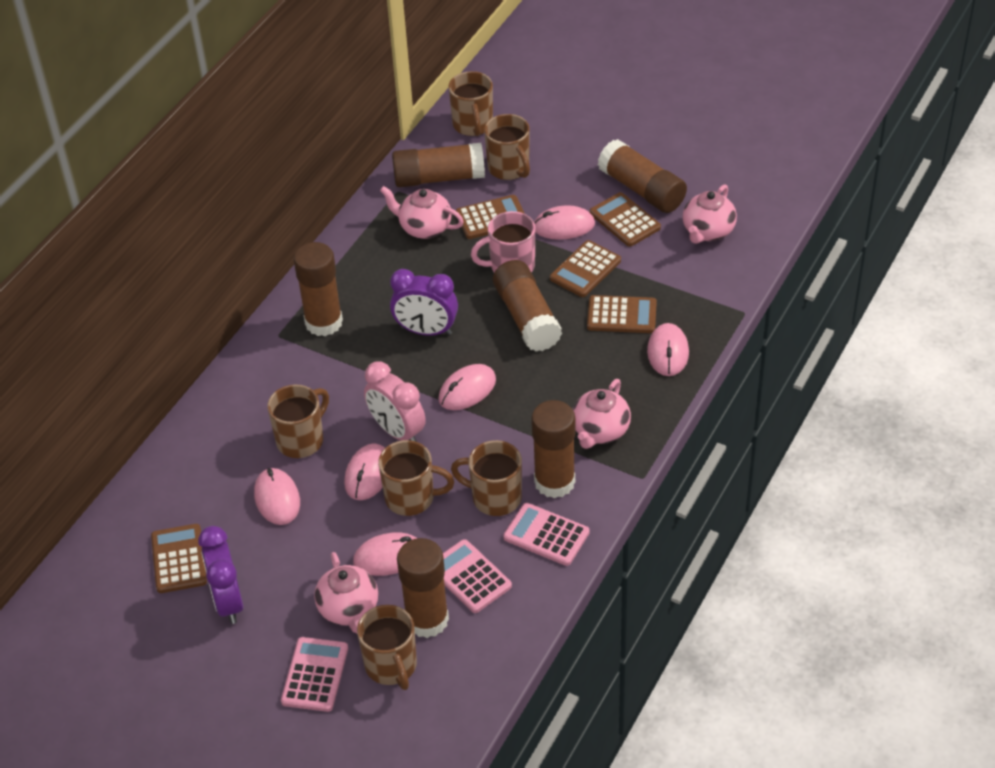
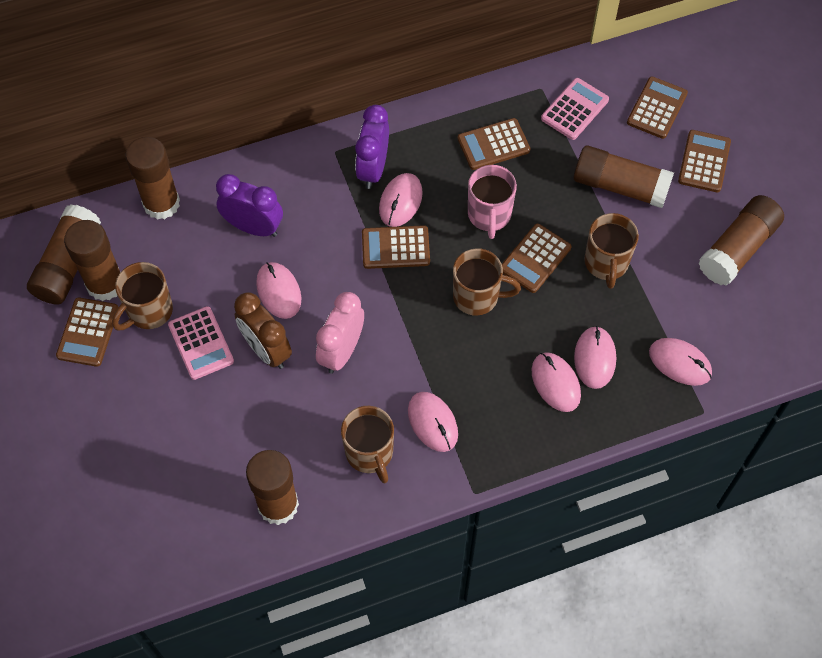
brown calculator: 5 -> 6
brown clock: 0 -> 1
brown mug: 6 -> 4
pink calculator: 3 -> 2
pink teapot: 4 -> 0

